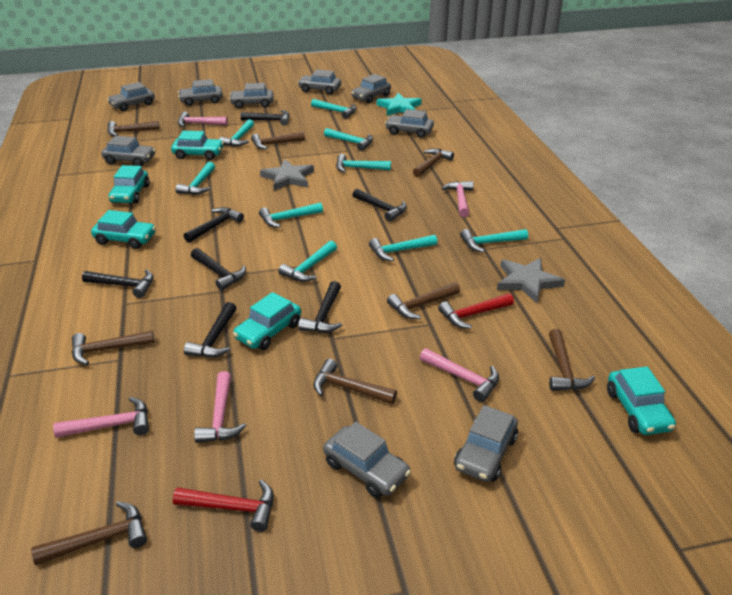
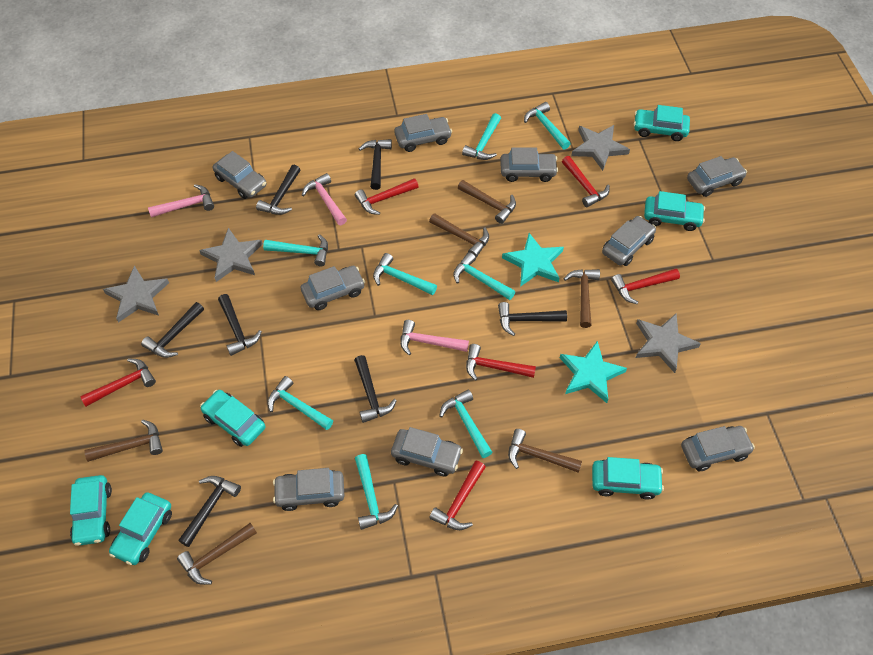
brown hammer: 8 -> 6
grey star: 2 -> 4
pink hammer: 5 -> 3
red hammer: 2 -> 6
turquoise car: 5 -> 6
turquoise hammer: 9 -> 8
turquoise star: 1 -> 2

